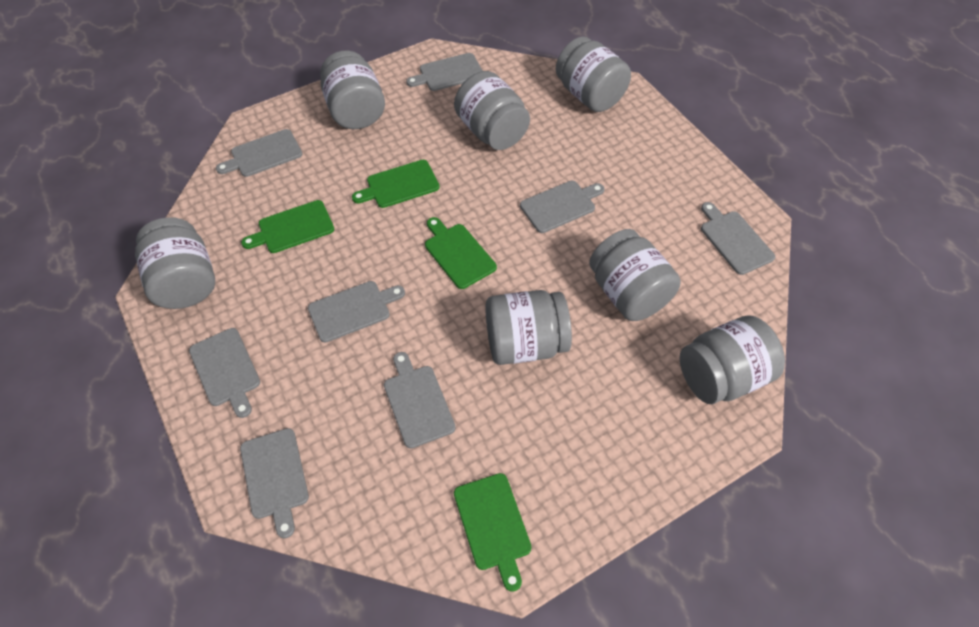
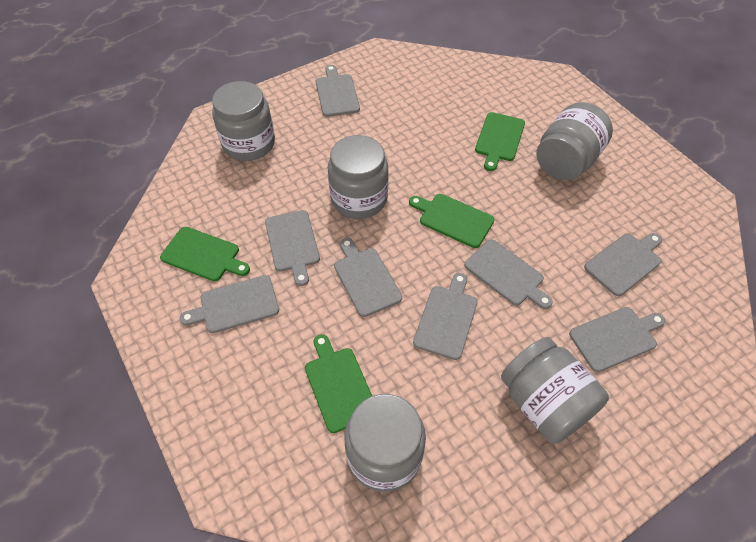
grey jar: 7 -> 5

